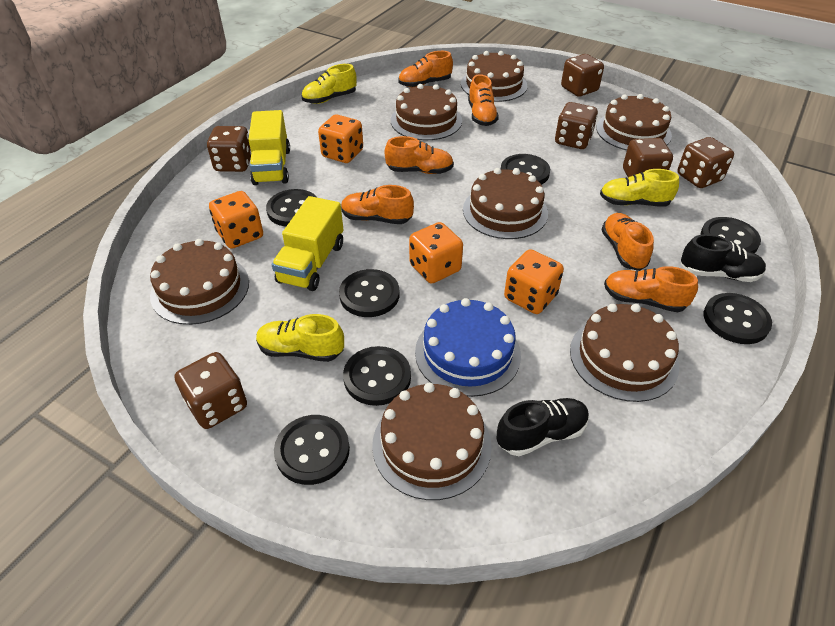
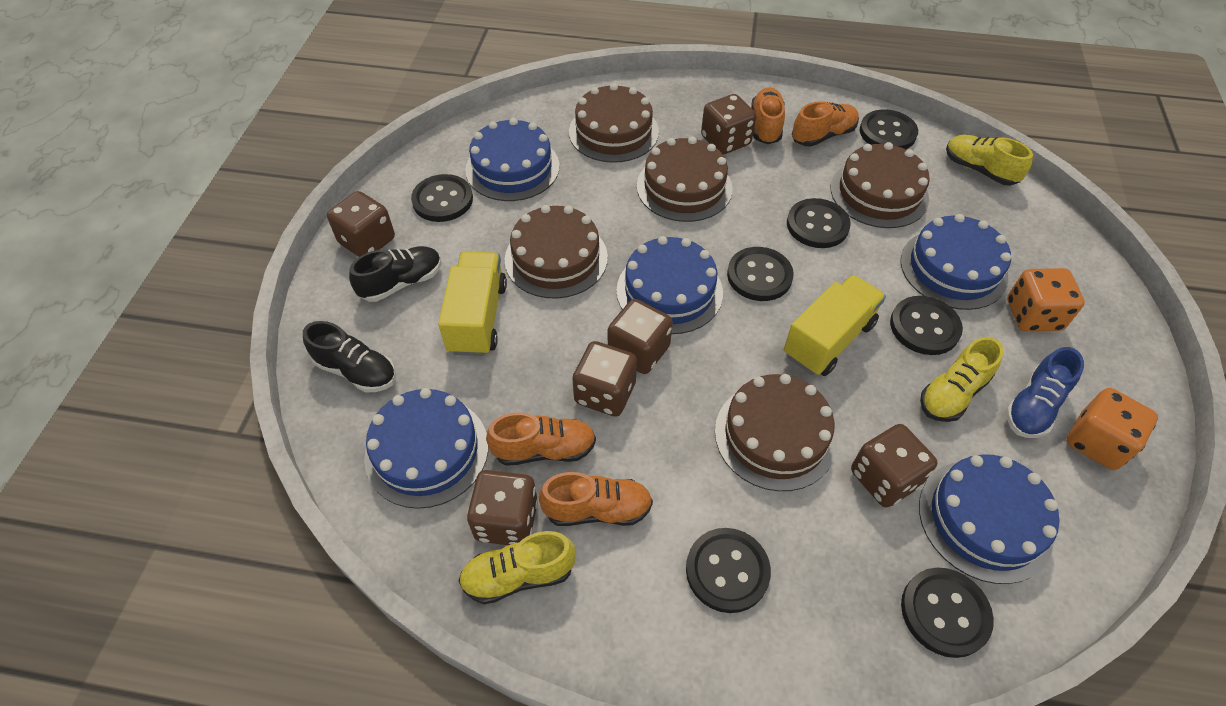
blue cake: 1 -> 5
blue shoe: 0 -> 1
brown cake: 7 -> 5
orange dice: 4 -> 2
orange shoe: 6 -> 4

